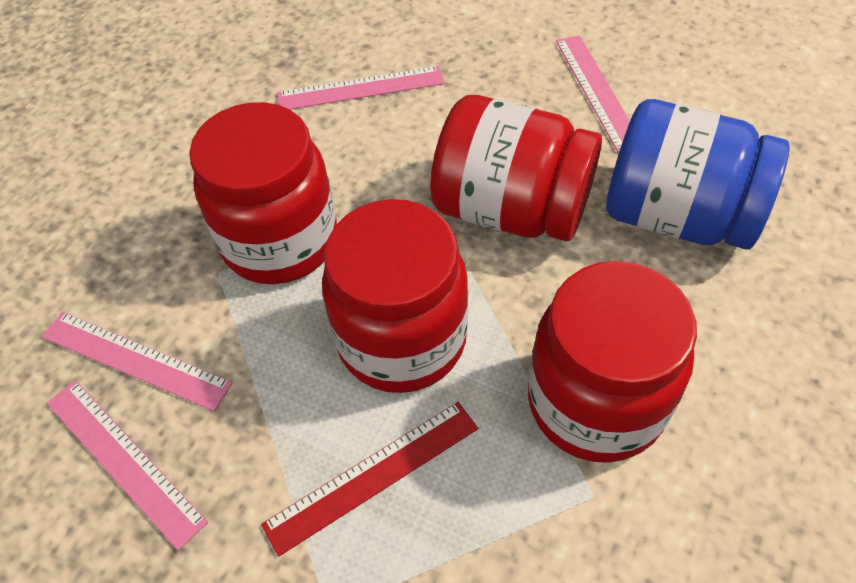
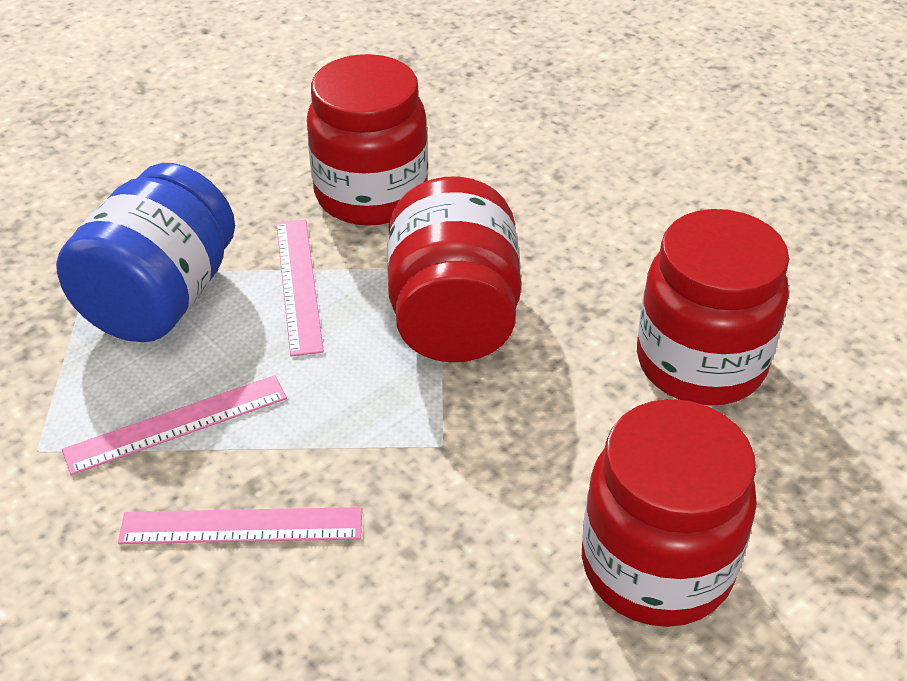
pink ruler: 4 -> 3
red ruler: 1 -> 0

